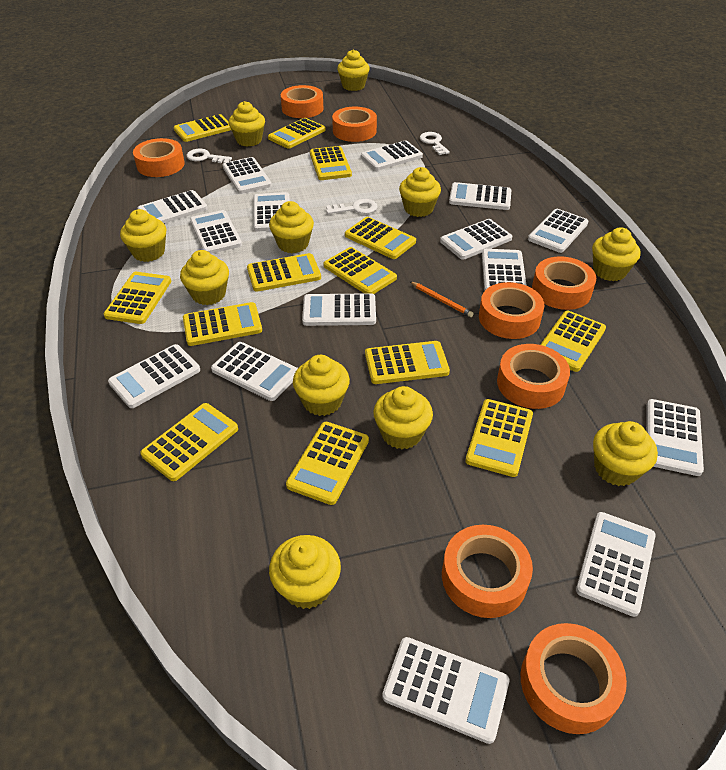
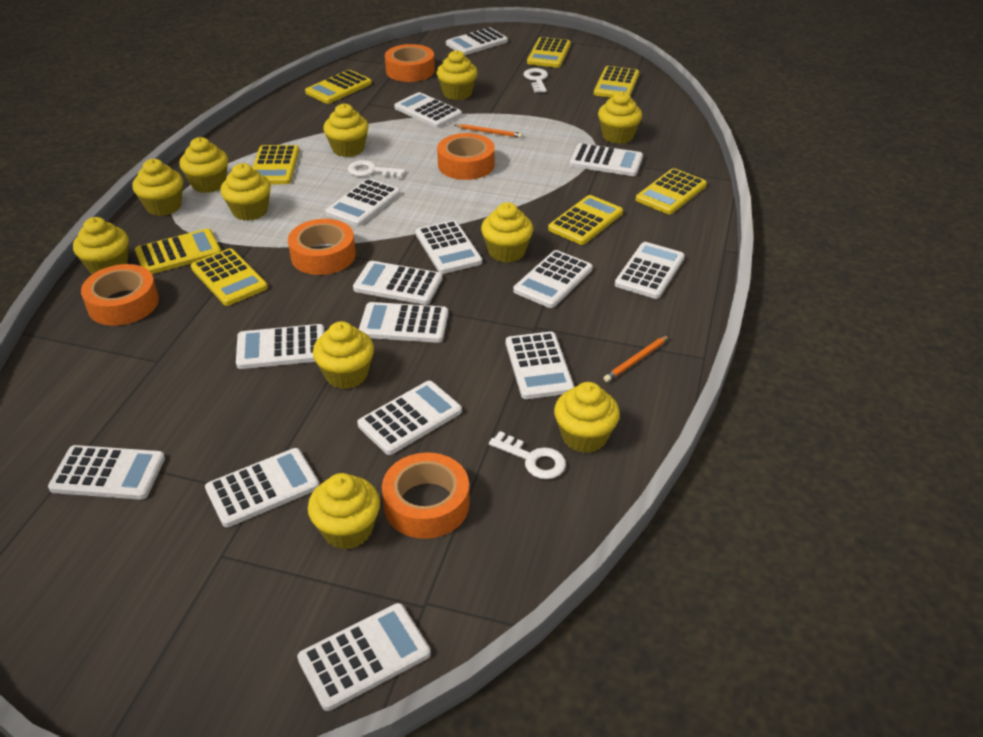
orange pencil: 1 -> 2
orange tape: 8 -> 5
yellow calculator: 13 -> 8

